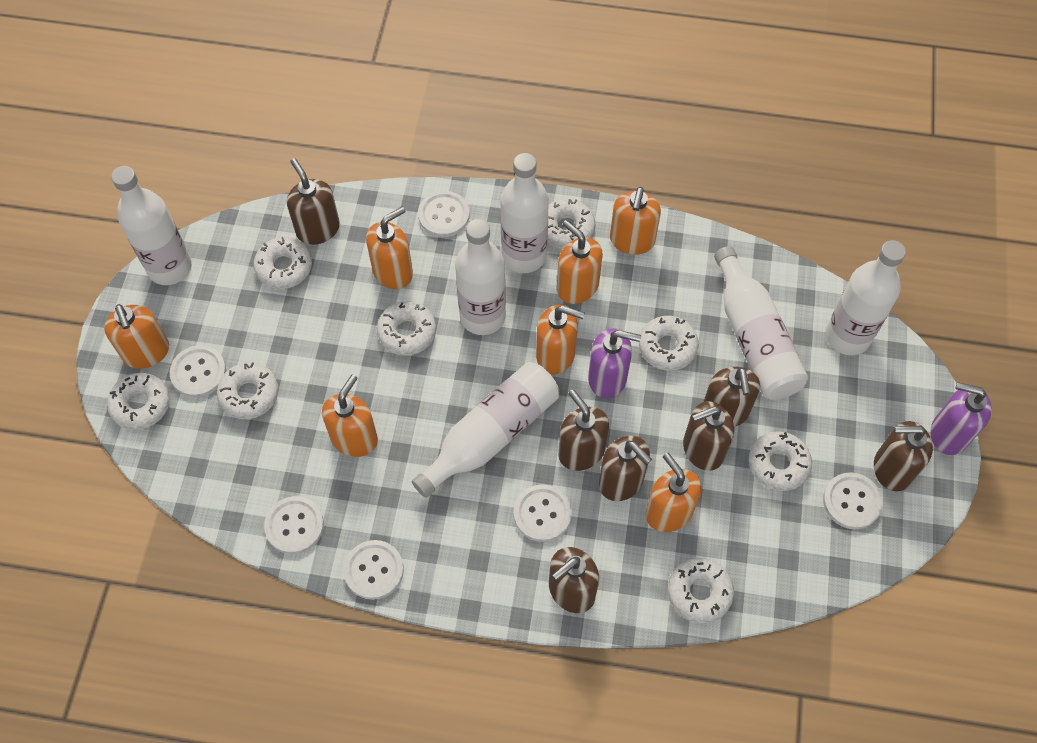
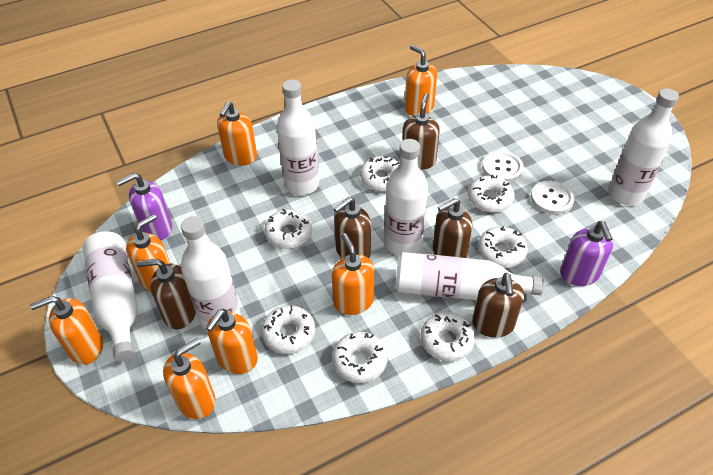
brown soap dispenser: 7 -> 5
white button: 6 -> 2
white donut: 8 -> 7

